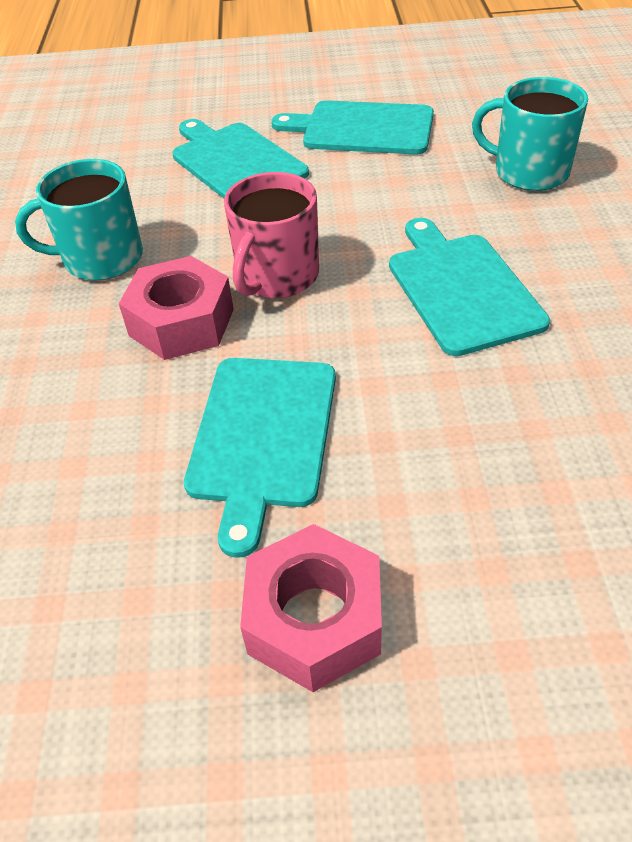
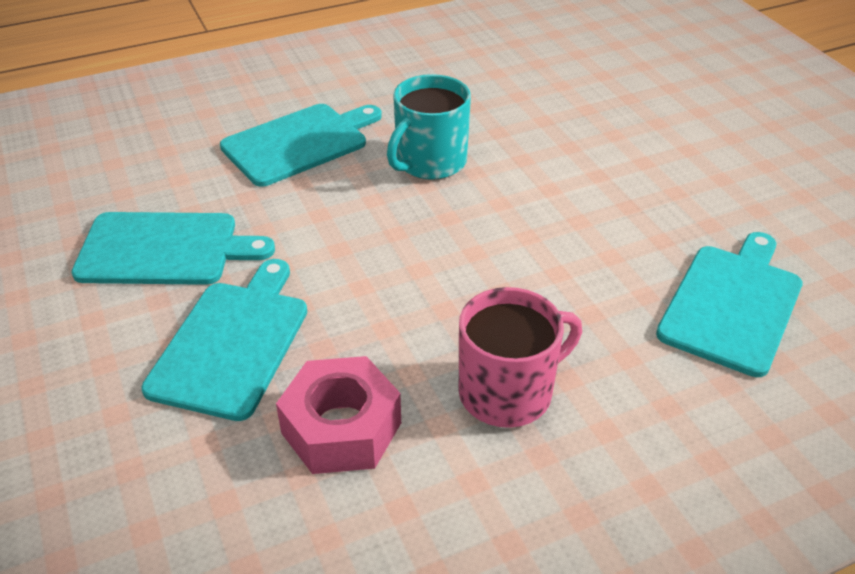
pink nut: 2 -> 1
turquoise mug: 2 -> 1

